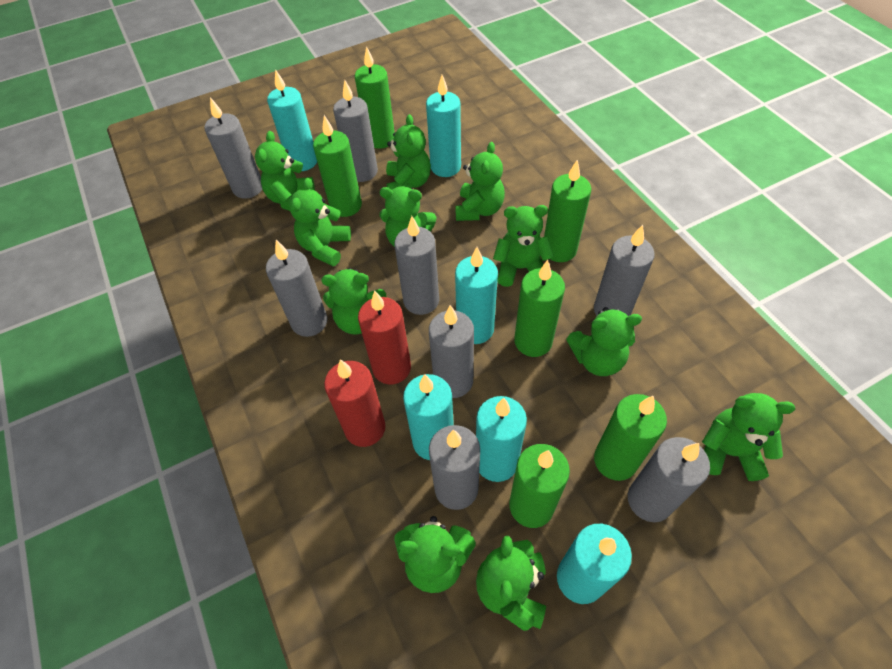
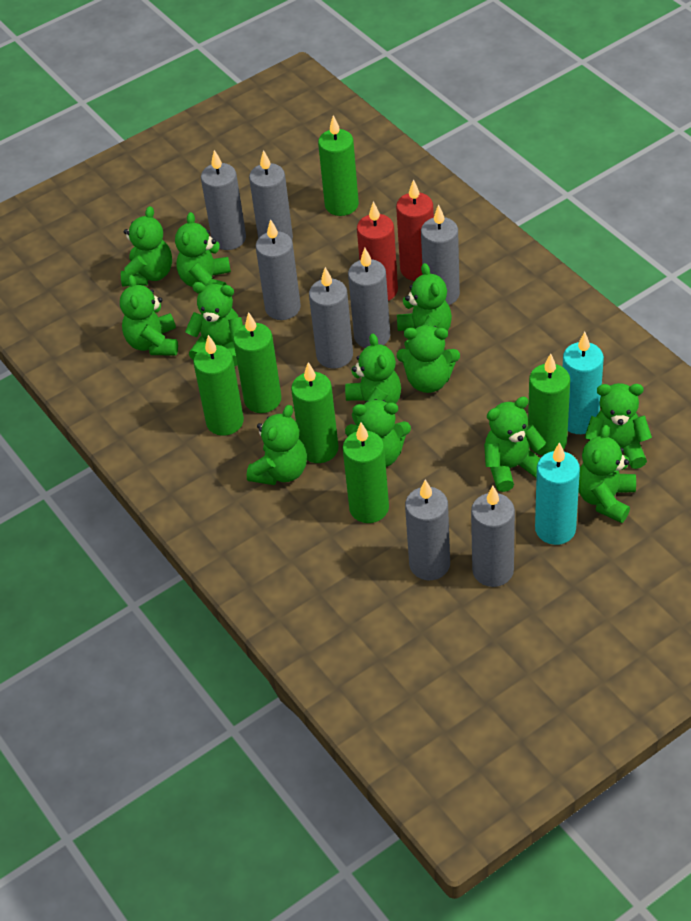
green teddy bear: 11 -> 12
turquoise candle: 6 -> 2

